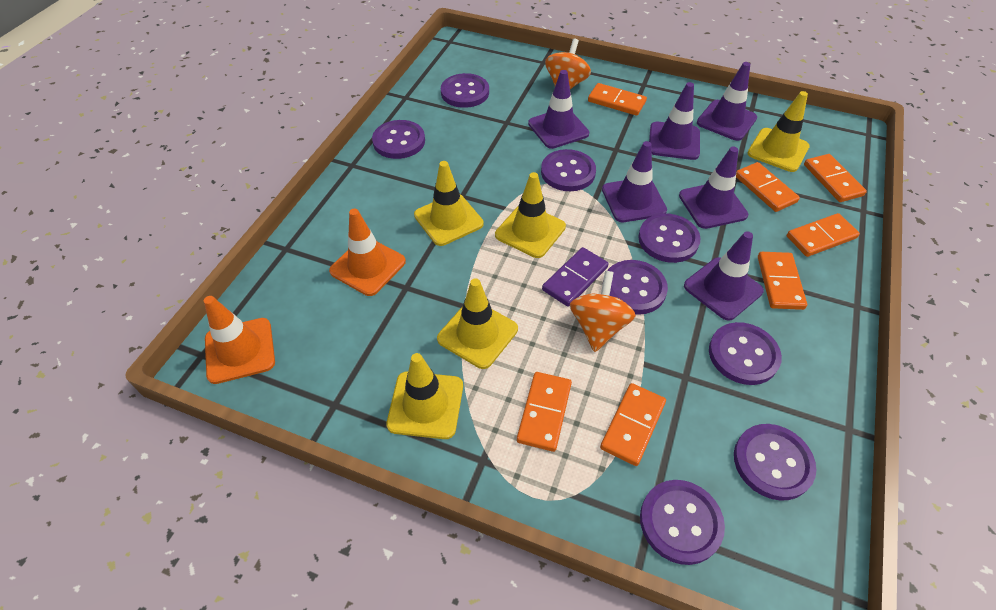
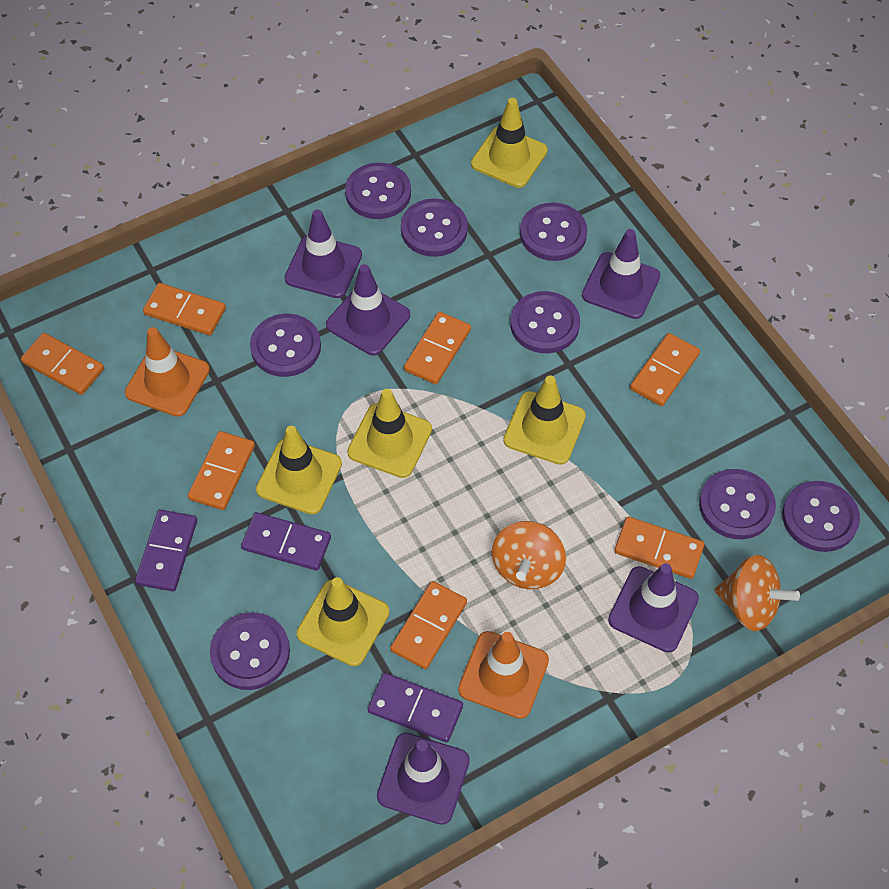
purple domino: 1 -> 3
purple traffic cone: 6 -> 5

